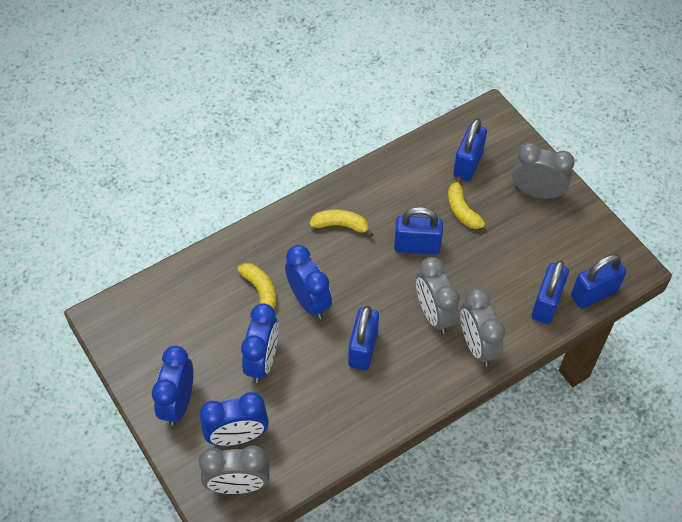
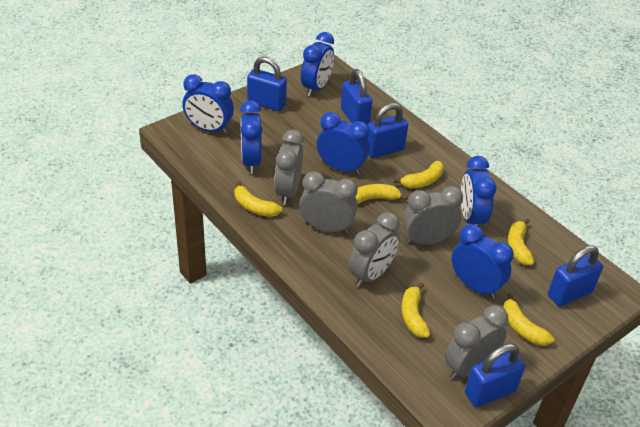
blue clock: 4 -> 6
grey clock: 4 -> 5
yellow banana: 3 -> 6

